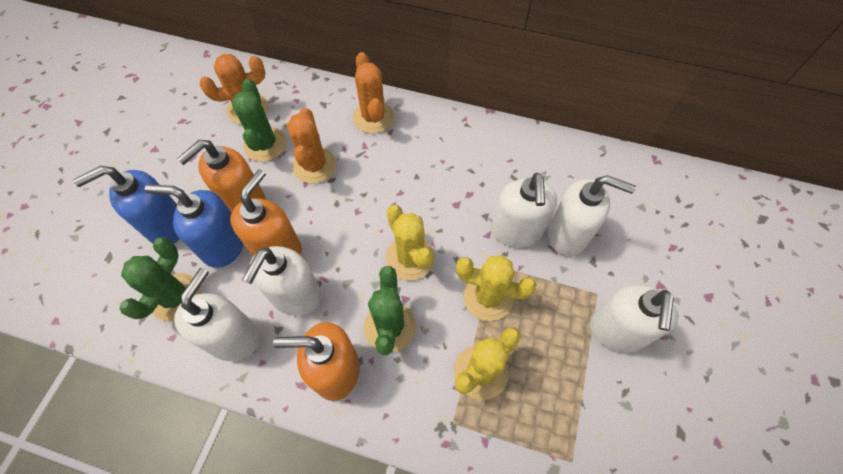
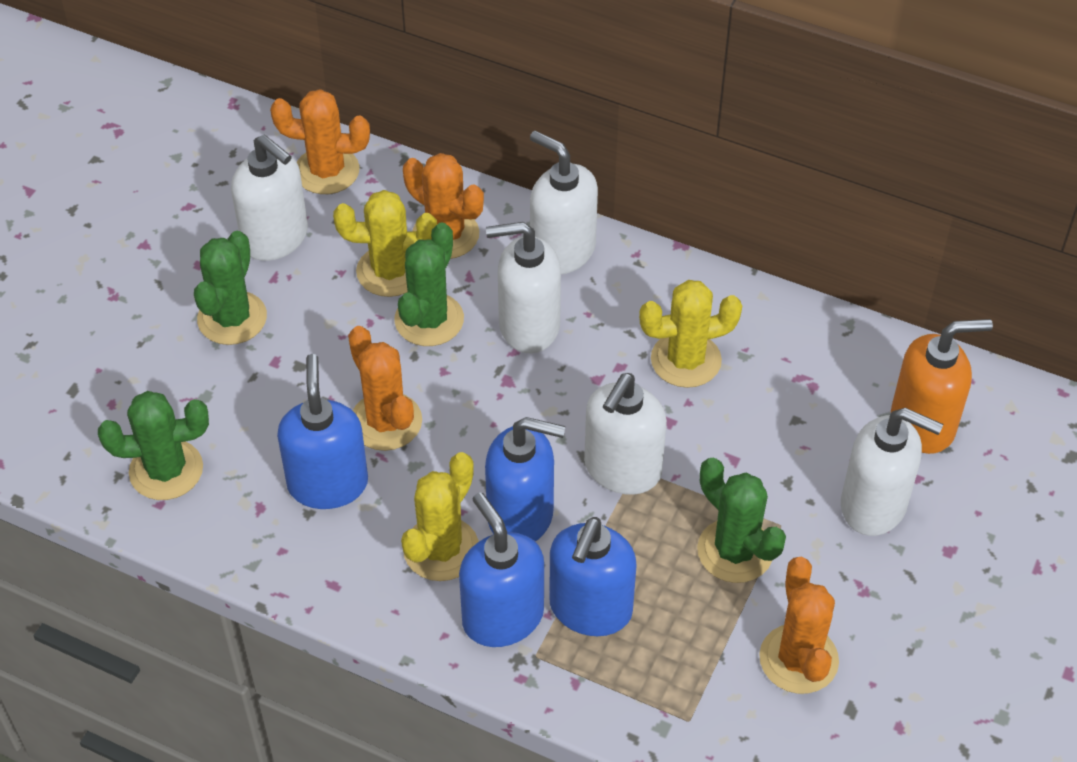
blue soap dispenser: 2 -> 4
green cactus: 3 -> 4
orange cactus: 3 -> 4
orange soap dispenser: 3 -> 1

